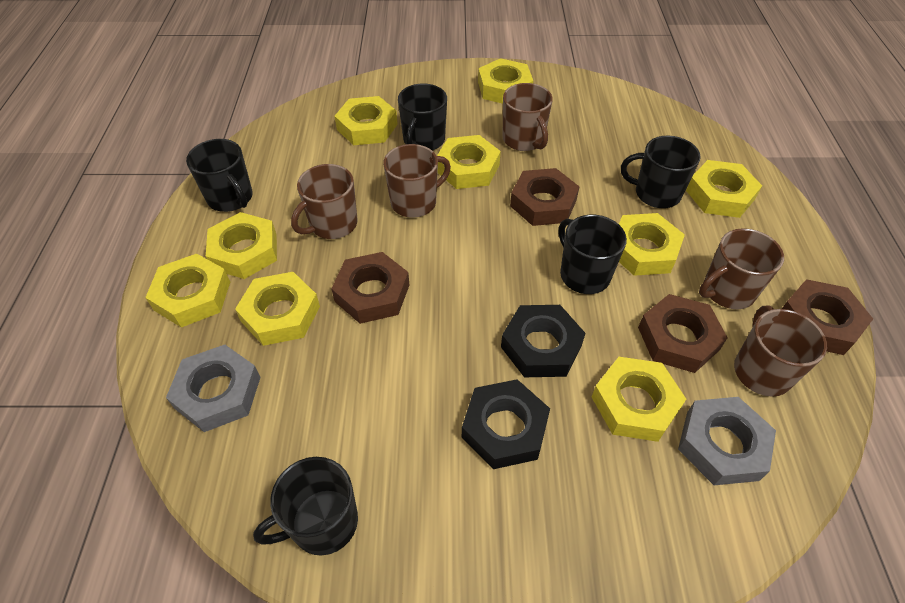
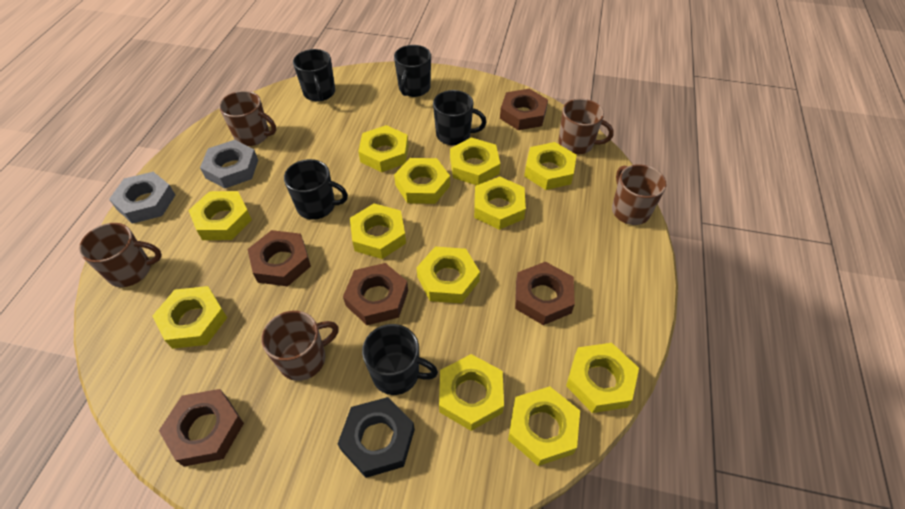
black nut: 2 -> 1
brown nut: 4 -> 5
yellow nut: 9 -> 12

